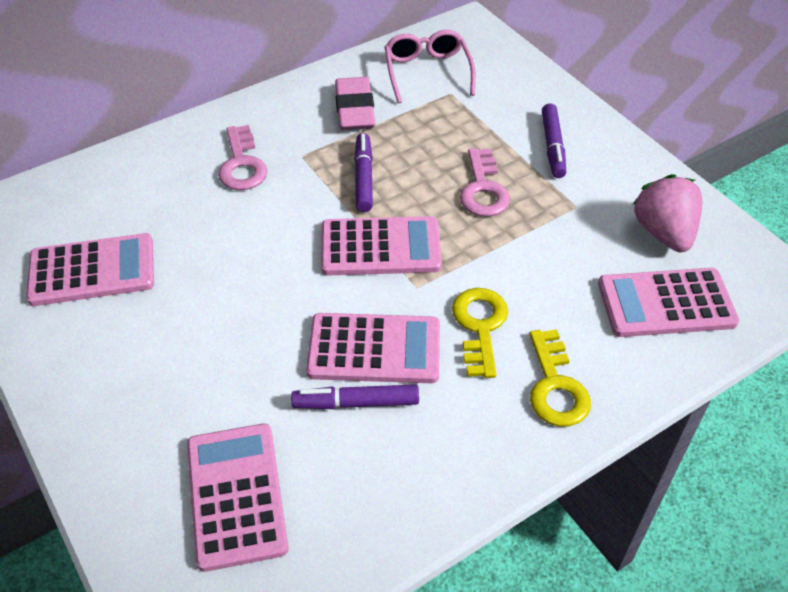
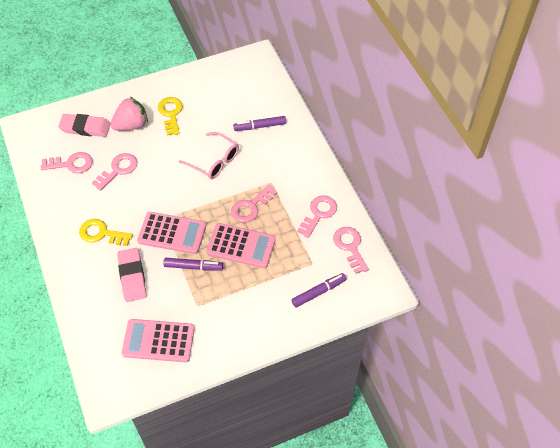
pink calculator: 5 -> 3
pink eraser: 1 -> 2
pink key: 2 -> 5

